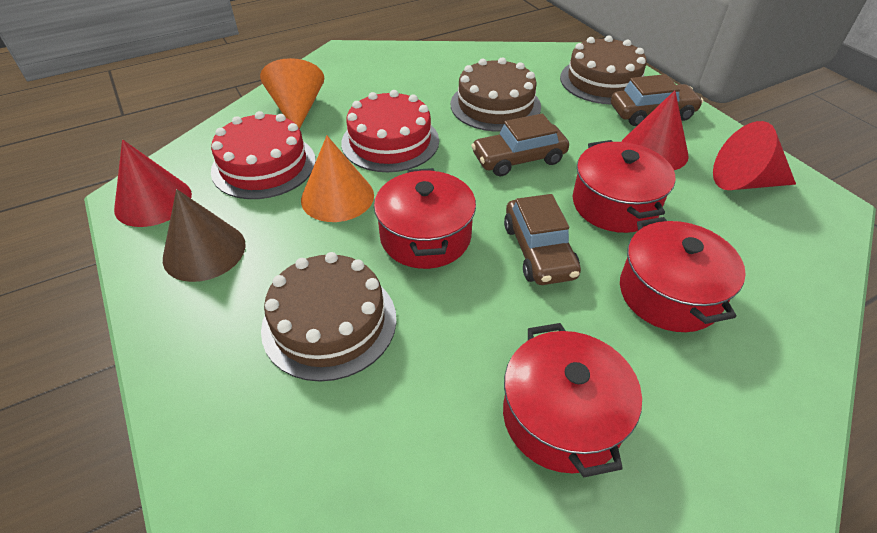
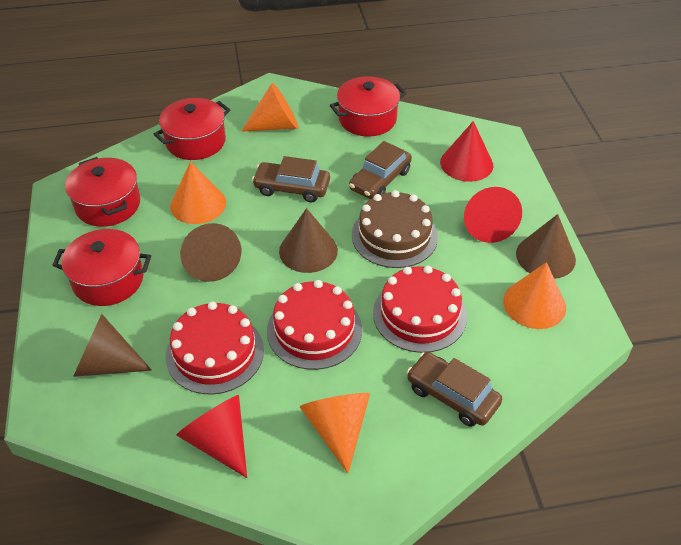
brown cake: 3 -> 1
brown cone: 1 -> 4
orange cone: 2 -> 4
red cake: 2 -> 3

